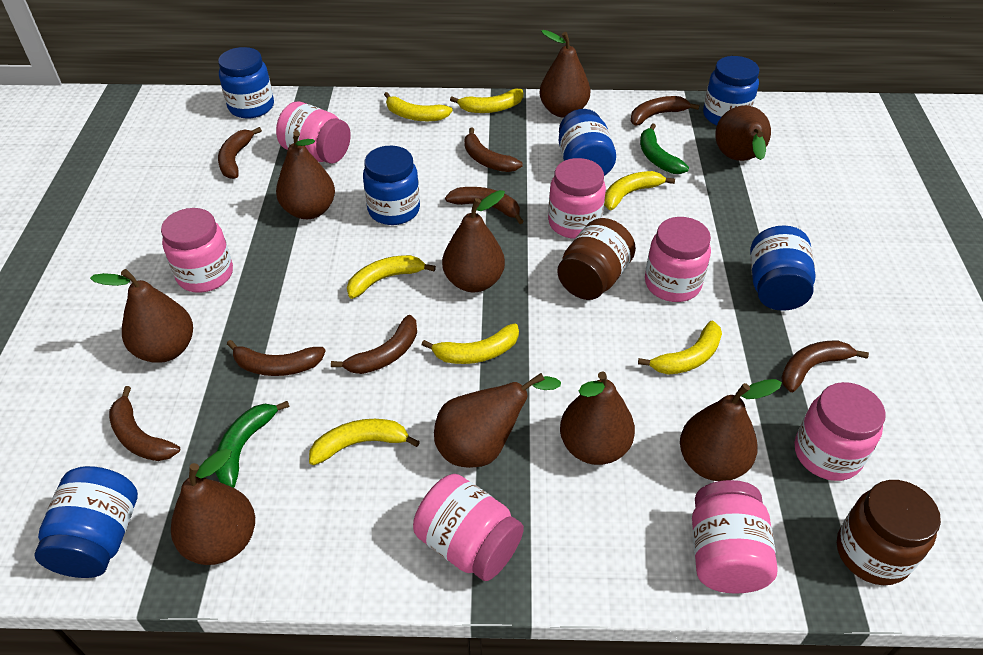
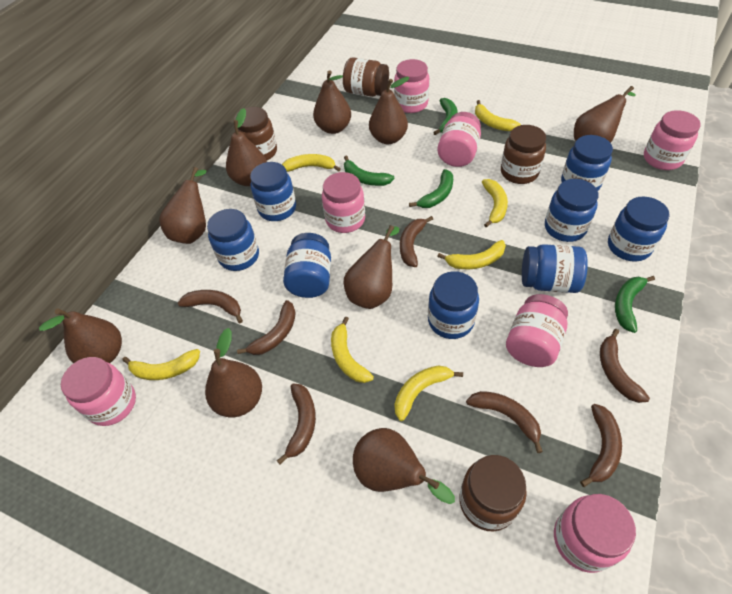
blue jar: 6 -> 8
brown banana: 8 -> 7
brown jar: 2 -> 4
green banana: 2 -> 4

